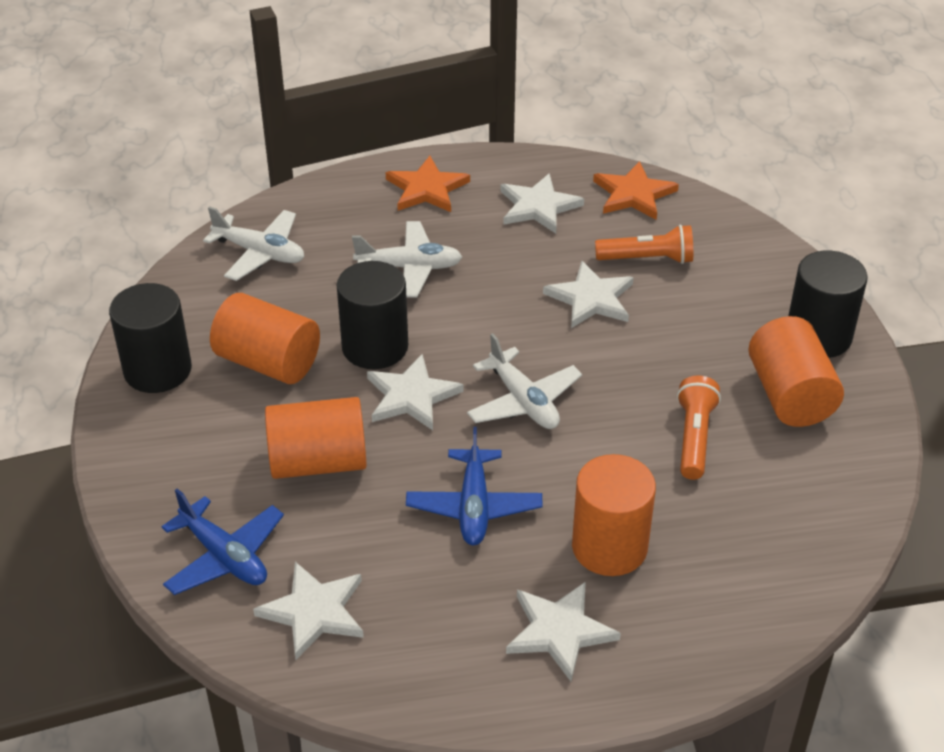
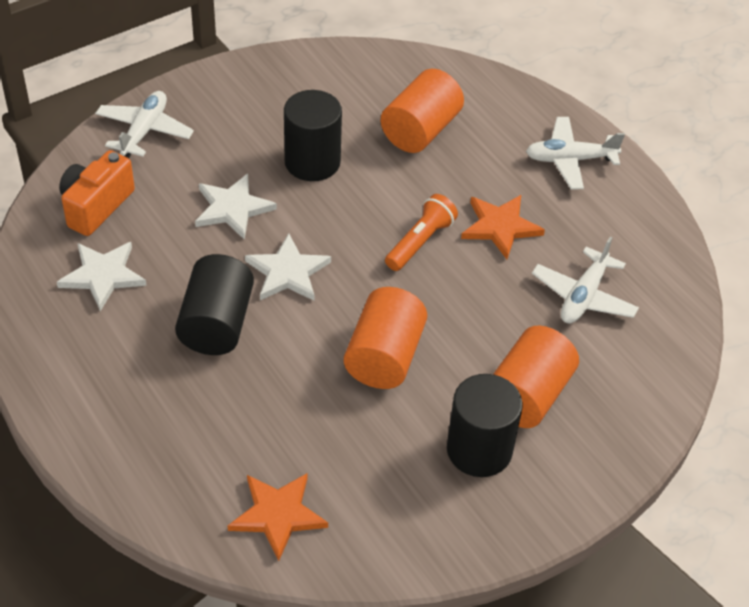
blue plane: 2 -> 0
orange camera: 0 -> 1
orange cylinder: 4 -> 3
orange flashlight: 2 -> 1
white star: 5 -> 3

